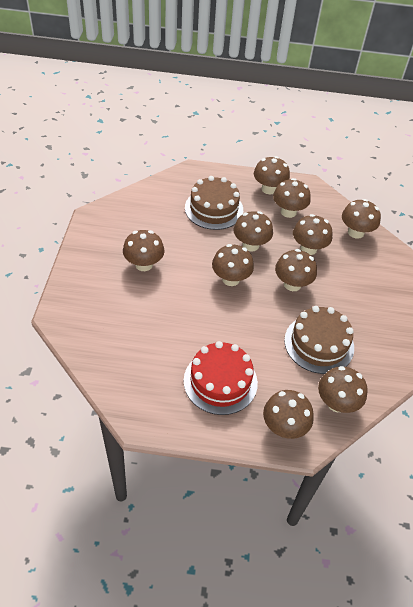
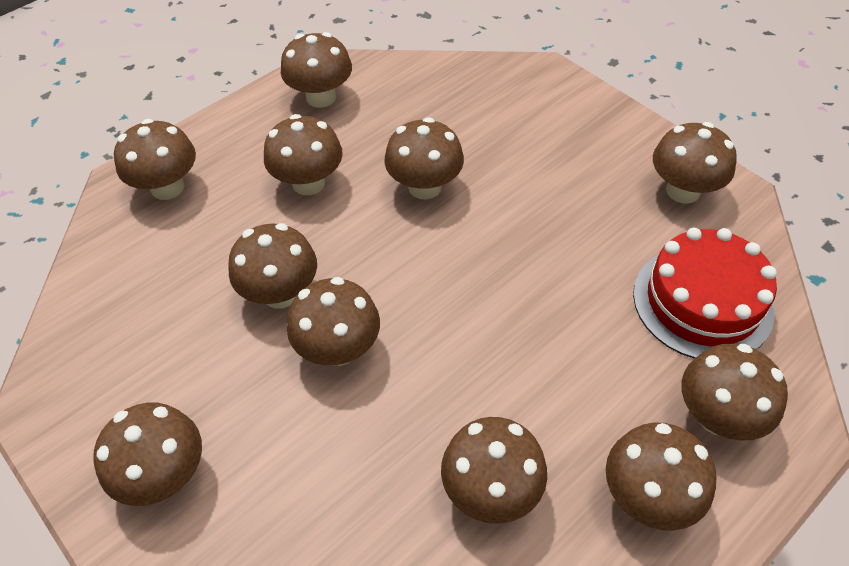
brown cake: 2 -> 0
brown mushroom: 10 -> 11

